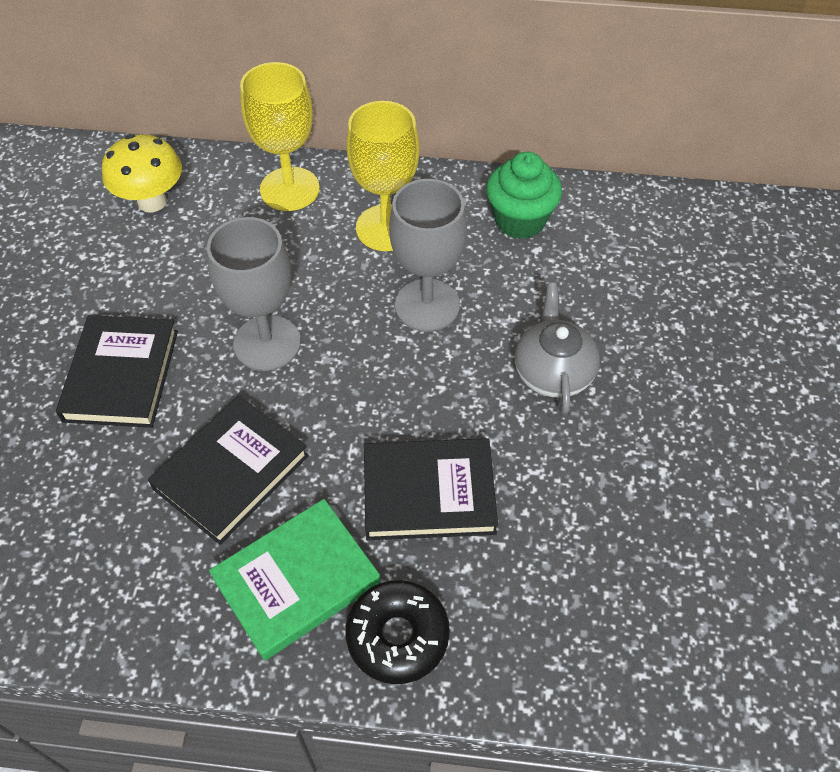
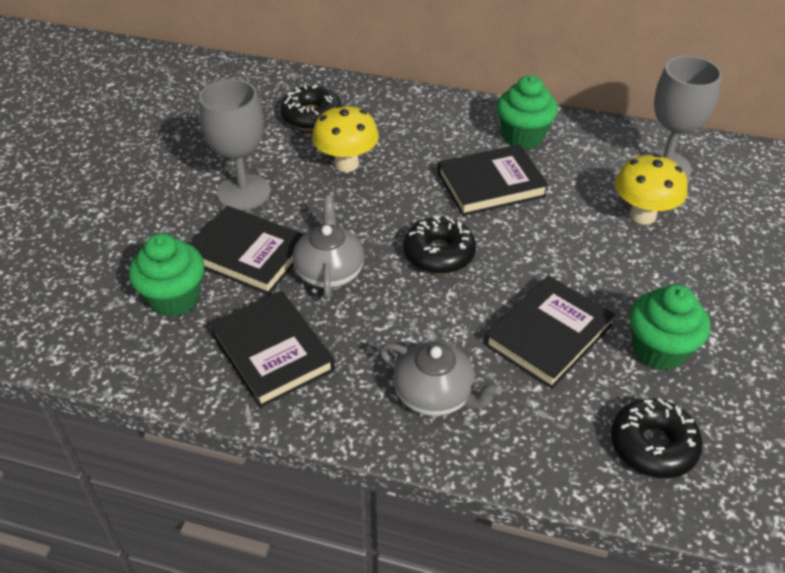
black book: 3 -> 4
black donut: 1 -> 3
green book: 1 -> 0
green cupcake: 1 -> 3
grey teapot: 1 -> 2
yellow goblet: 2 -> 0
yellow mushroom: 1 -> 2

